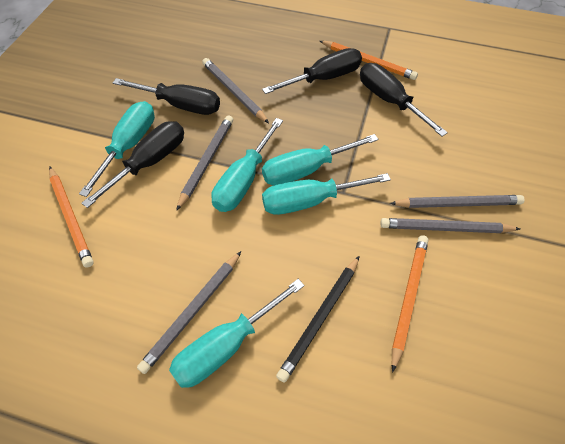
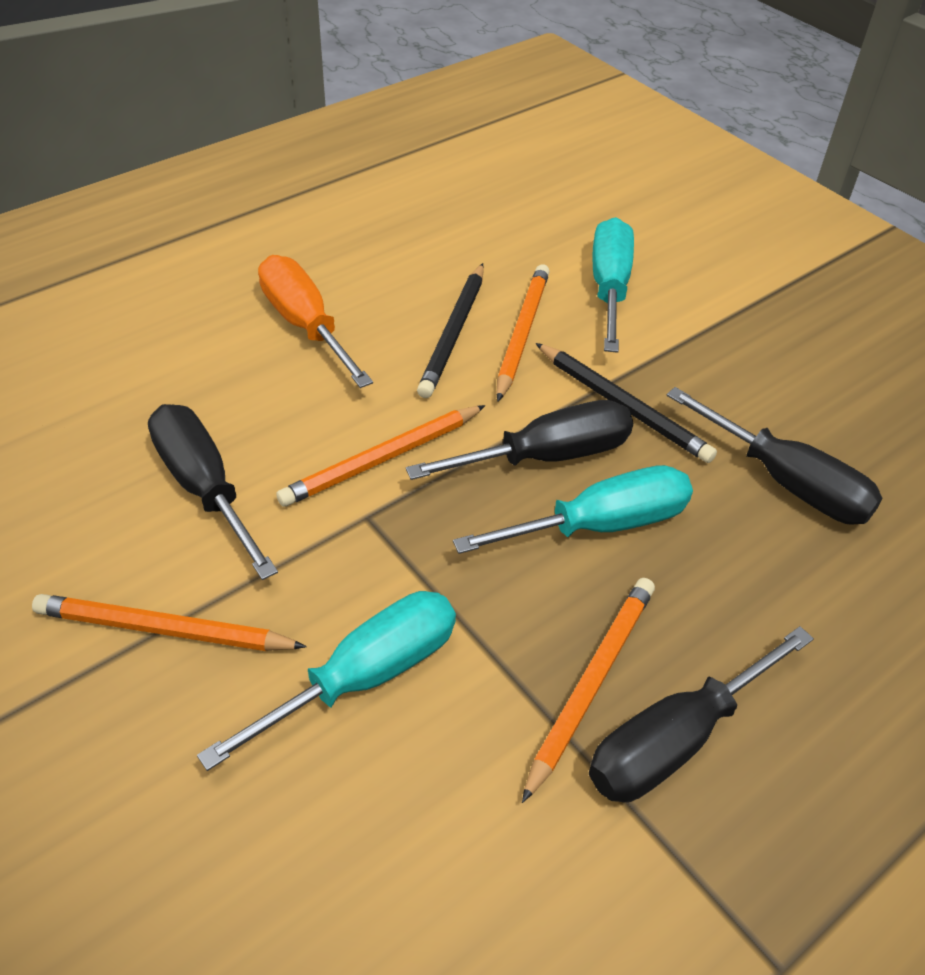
black pencil: 1 -> 2
grey pencil: 5 -> 0
orange pencil: 3 -> 4
orange screwdriver: 0 -> 1
turquoise screwdriver: 5 -> 3

